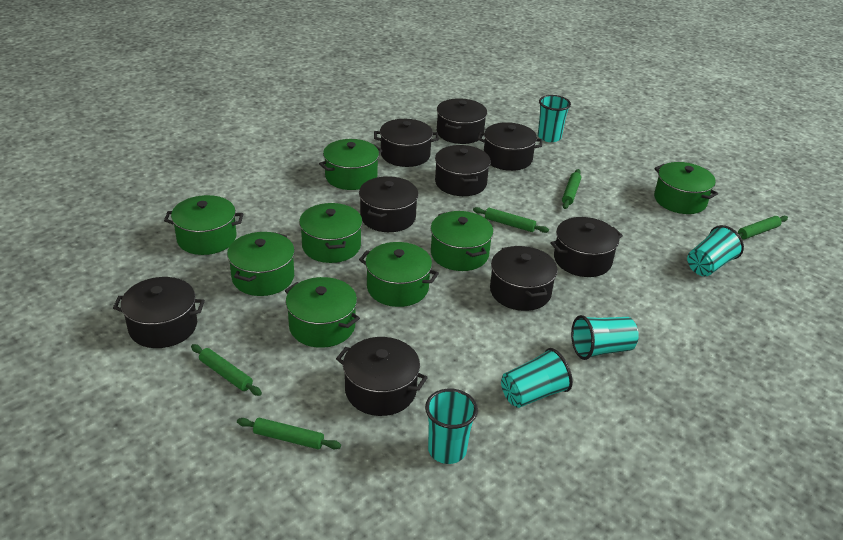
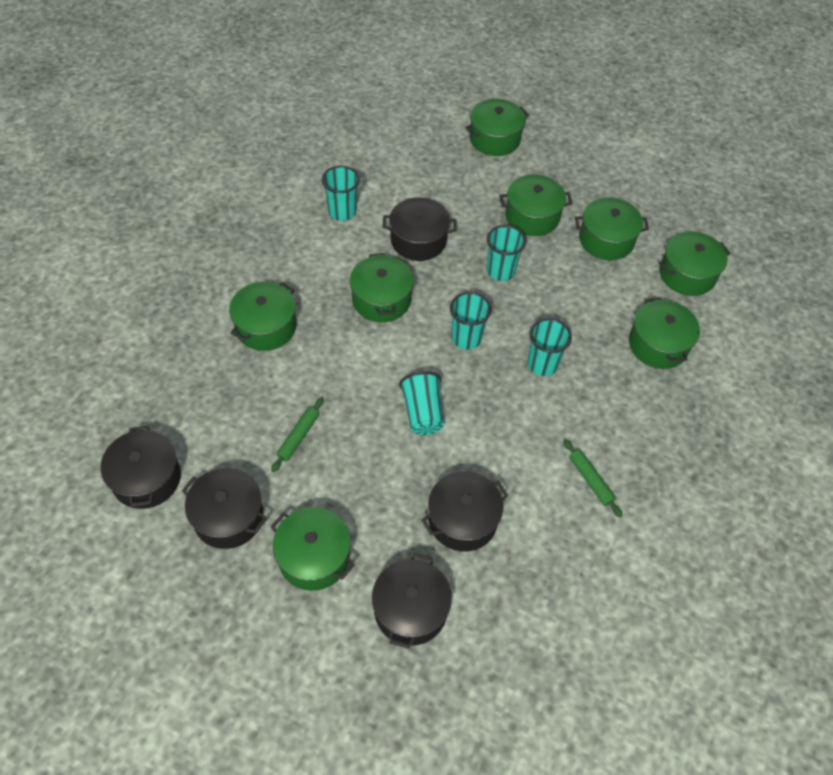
black pot: 9 -> 5
green rolling pin: 5 -> 2

